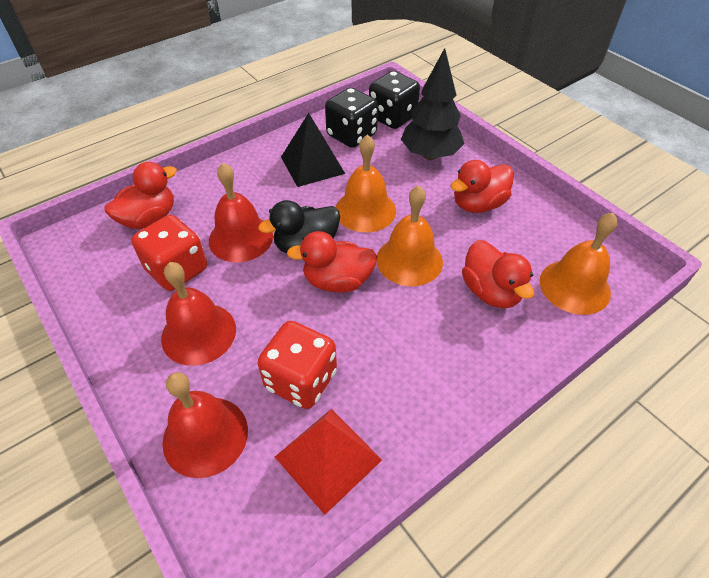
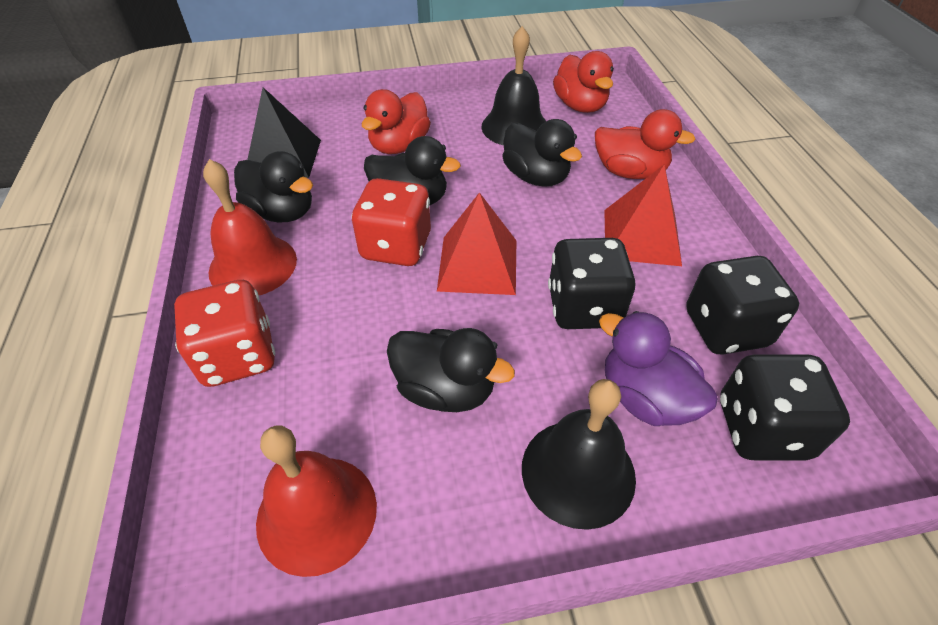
black bell: 0 -> 2
black dice: 2 -> 3
black duck: 1 -> 4
black tree: 1 -> 0
orange bell: 3 -> 0
purple duck: 0 -> 1
red bell: 3 -> 2
red duck: 4 -> 3
red pyramid: 1 -> 2

